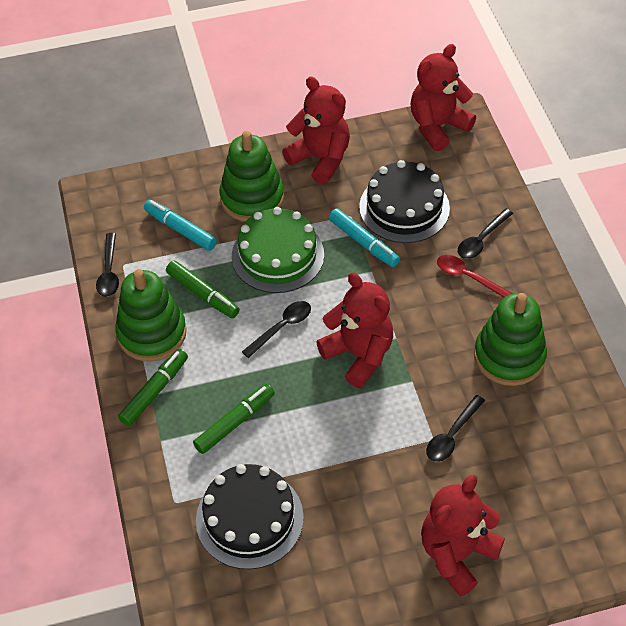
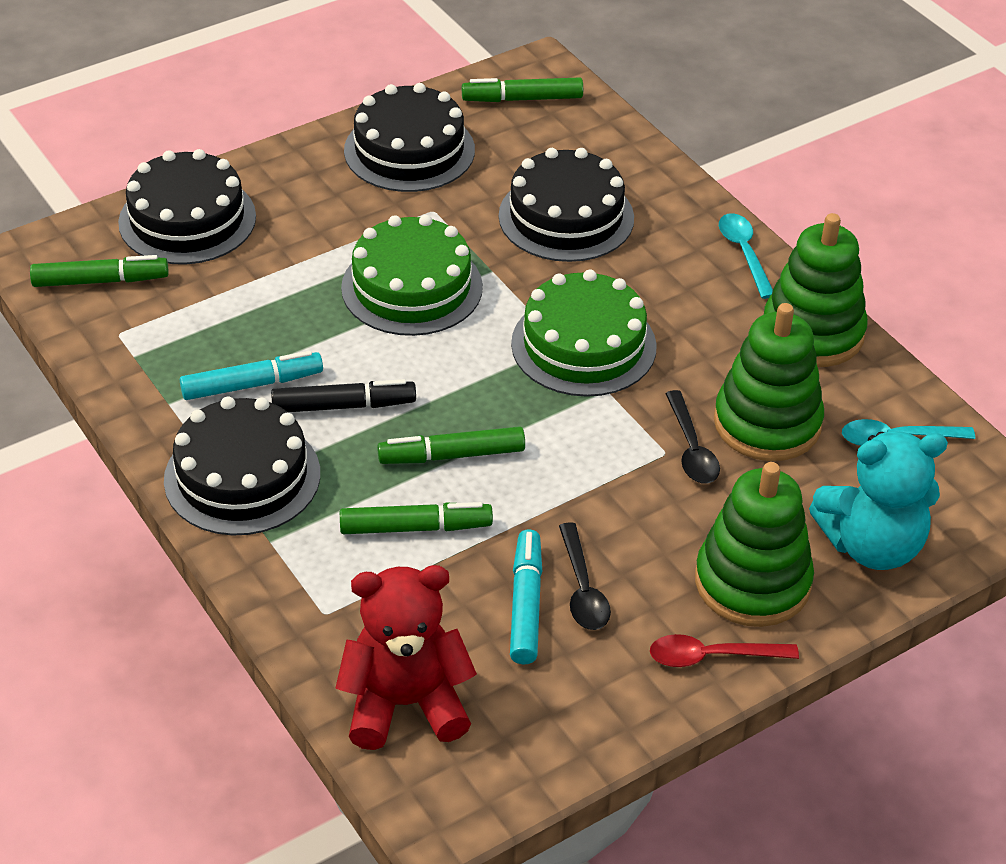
black cake: 2 -> 4
black marker: 0 -> 1
black spoon: 4 -> 2
green cake: 1 -> 2
green marker: 3 -> 4
red teddy bear: 4 -> 1
turquoise spoon: 0 -> 2
turquoise teddy bear: 0 -> 1

